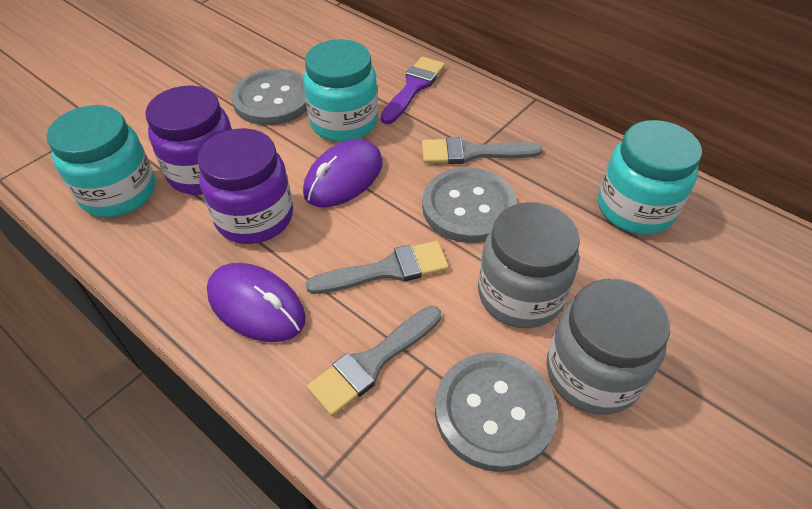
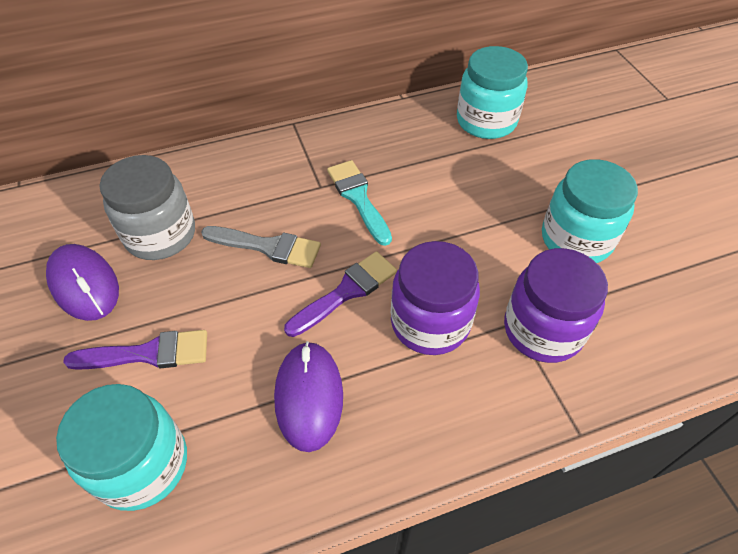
grey brush: 3 -> 1
grey button: 3 -> 0
grey jar: 2 -> 1
purple brush: 1 -> 2
turquoise brush: 0 -> 1

